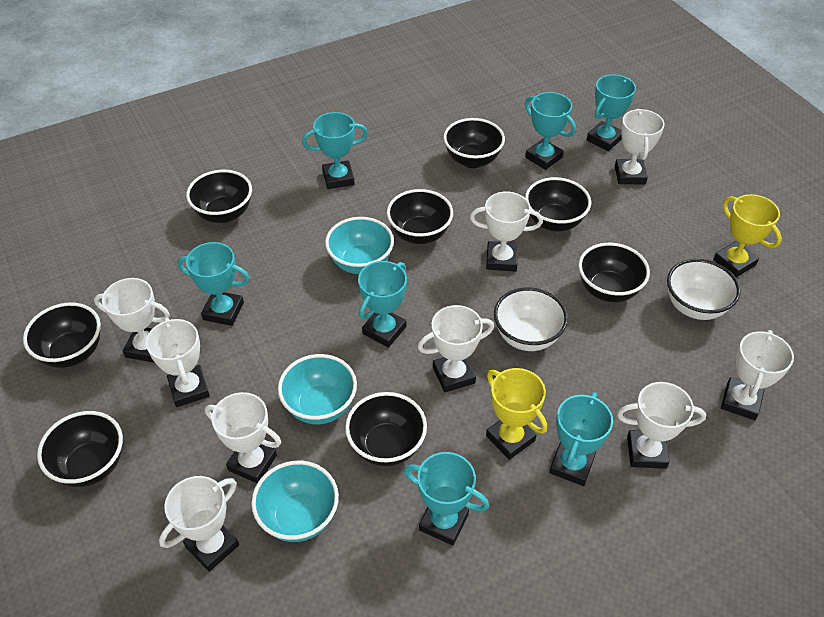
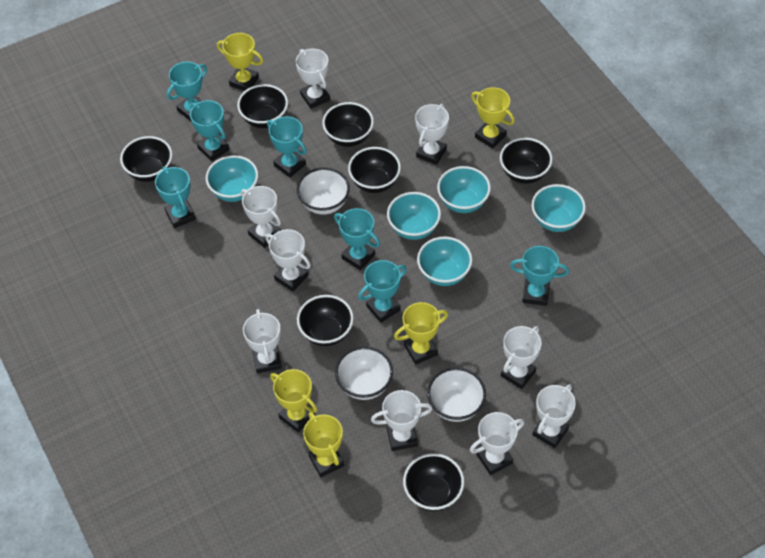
black bowl: 8 -> 7
turquoise bowl: 3 -> 5
white bowl: 2 -> 3
yellow trophy: 2 -> 5

